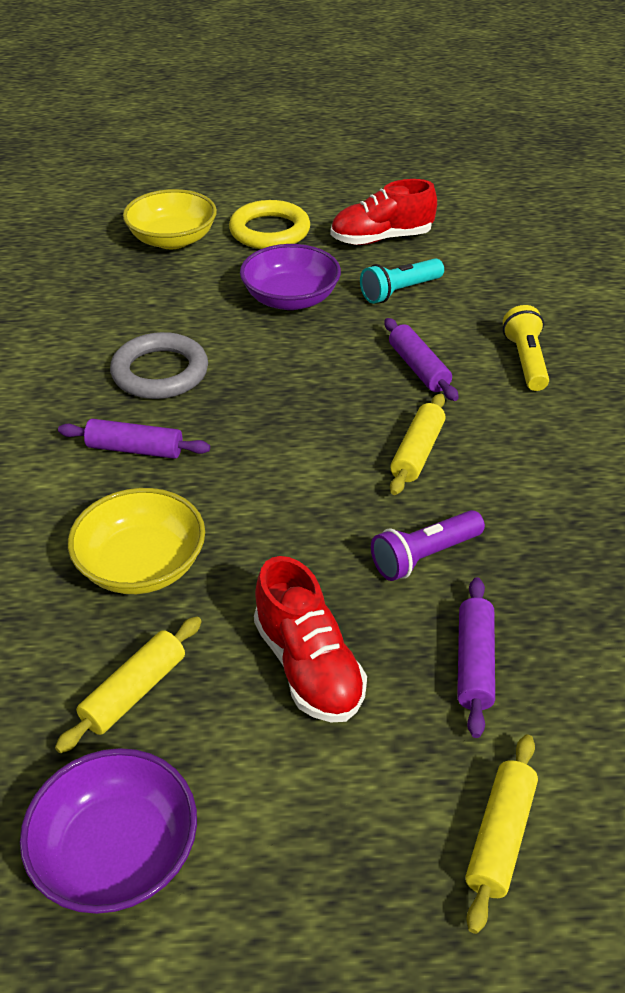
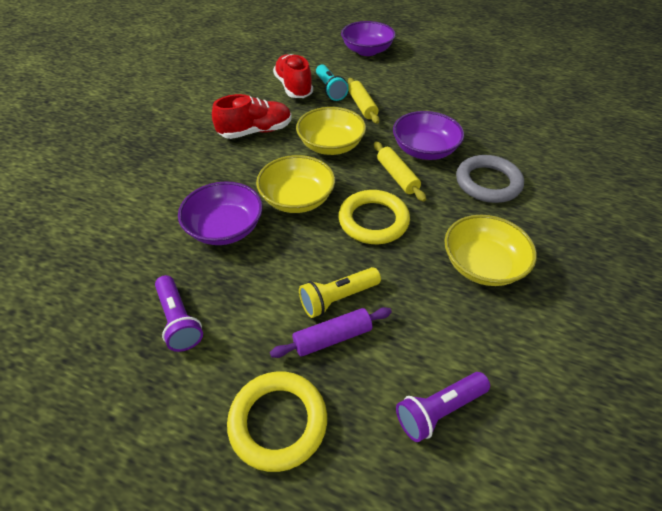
purple bowl: 2 -> 3
purple flashlight: 1 -> 2
purple rolling pin: 3 -> 1
yellow bowl: 2 -> 3
yellow ring: 1 -> 2
yellow rolling pin: 3 -> 2

